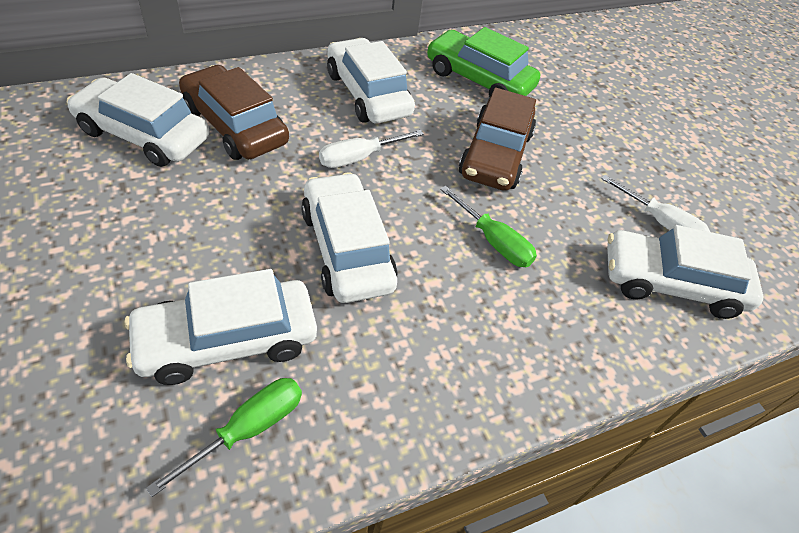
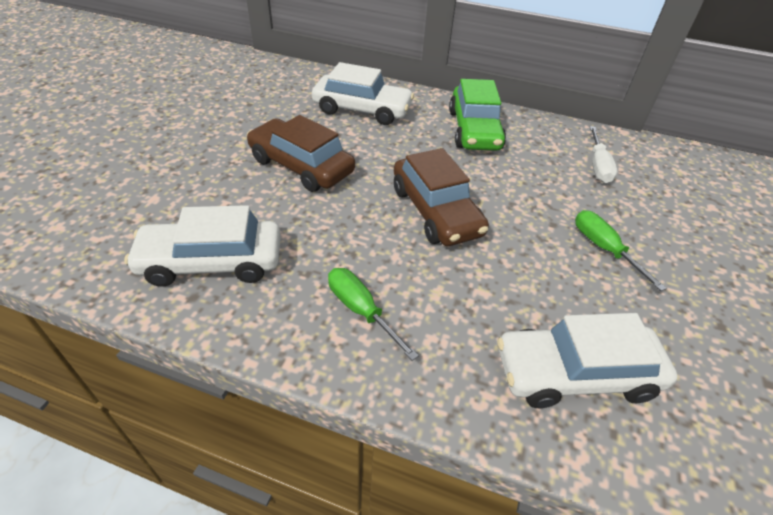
white car: 5 -> 3
white screwdriver: 2 -> 1

